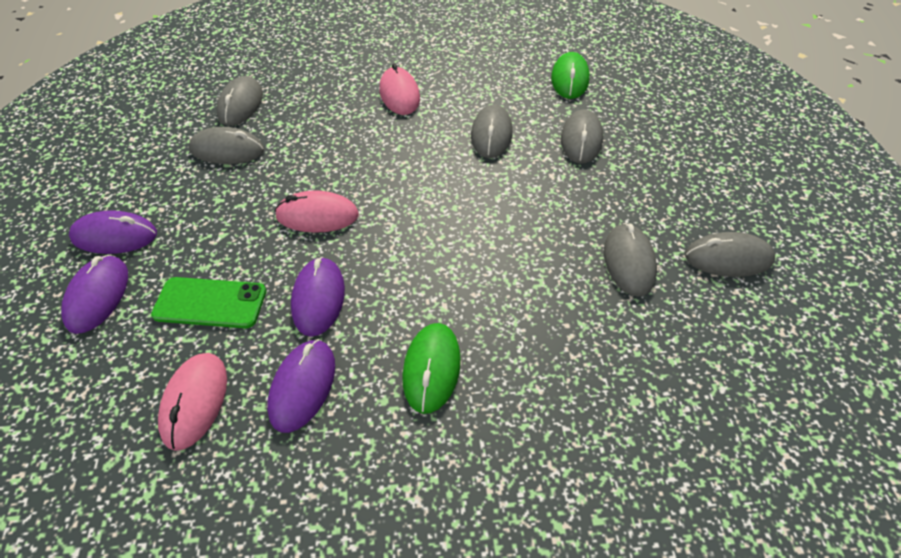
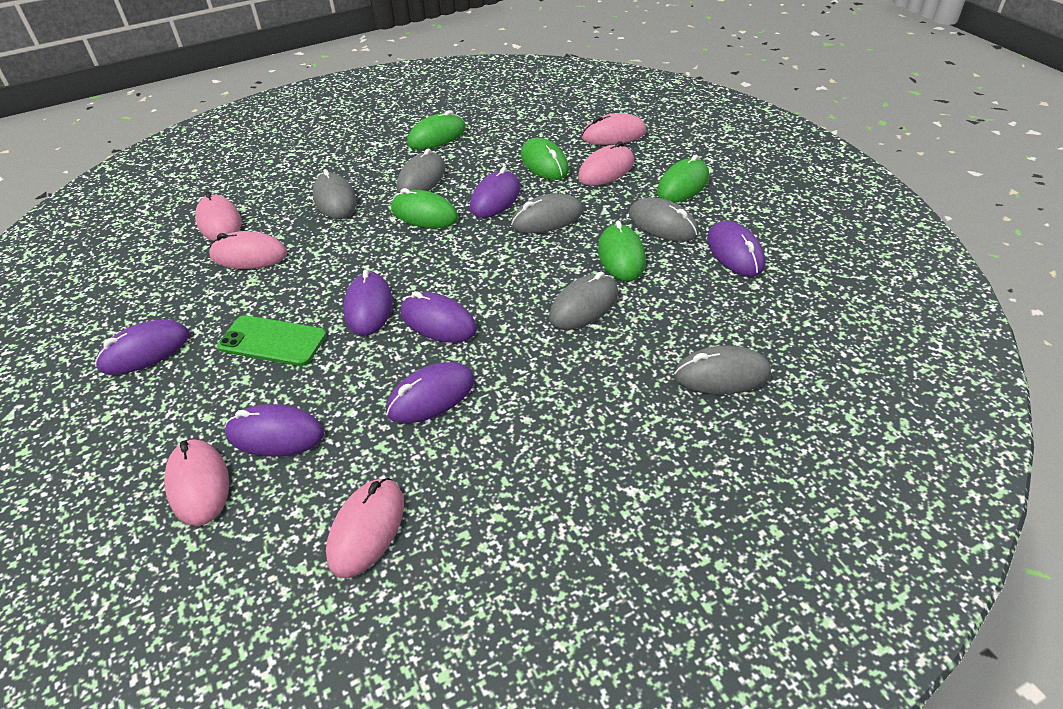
green mouse: 2 -> 5
pink mouse: 3 -> 6
purple mouse: 4 -> 7

